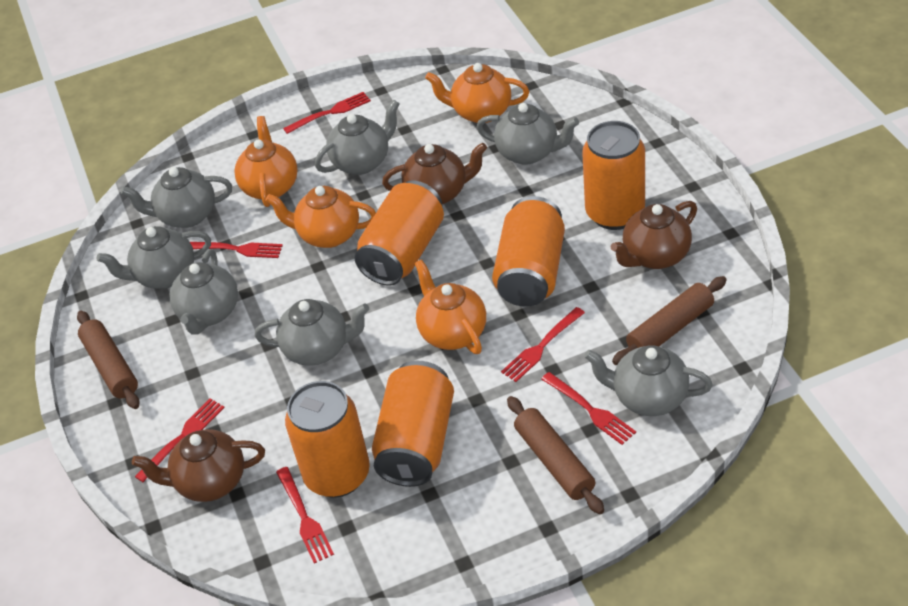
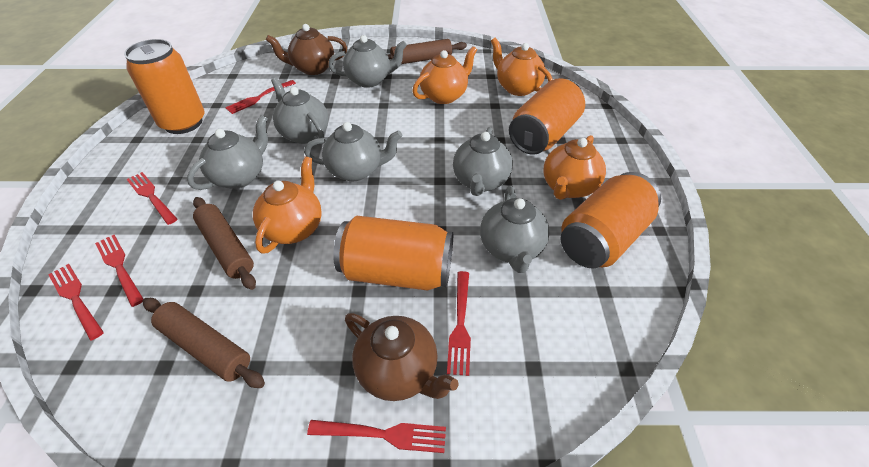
brown teapot: 3 -> 2
grey teapot: 7 -> 6
orange can: 5 -> 4

